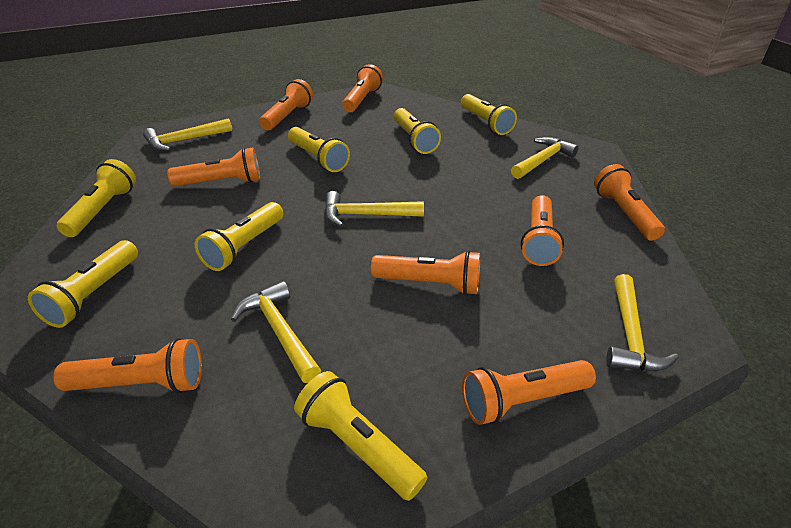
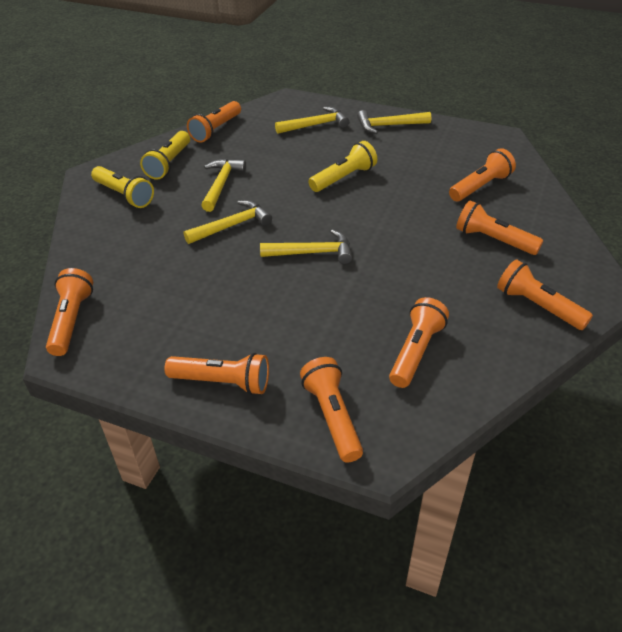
yellow flashlight: 7 -> 3

